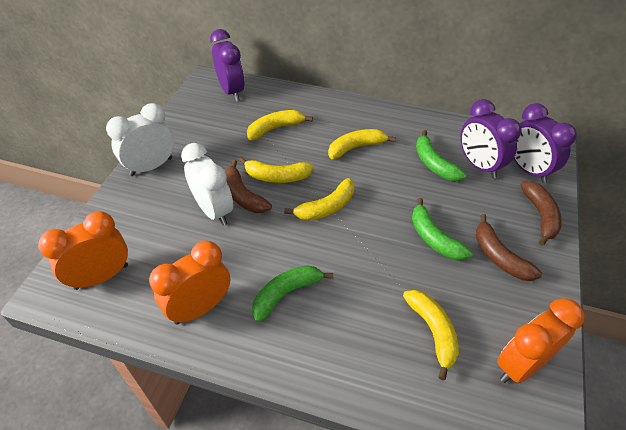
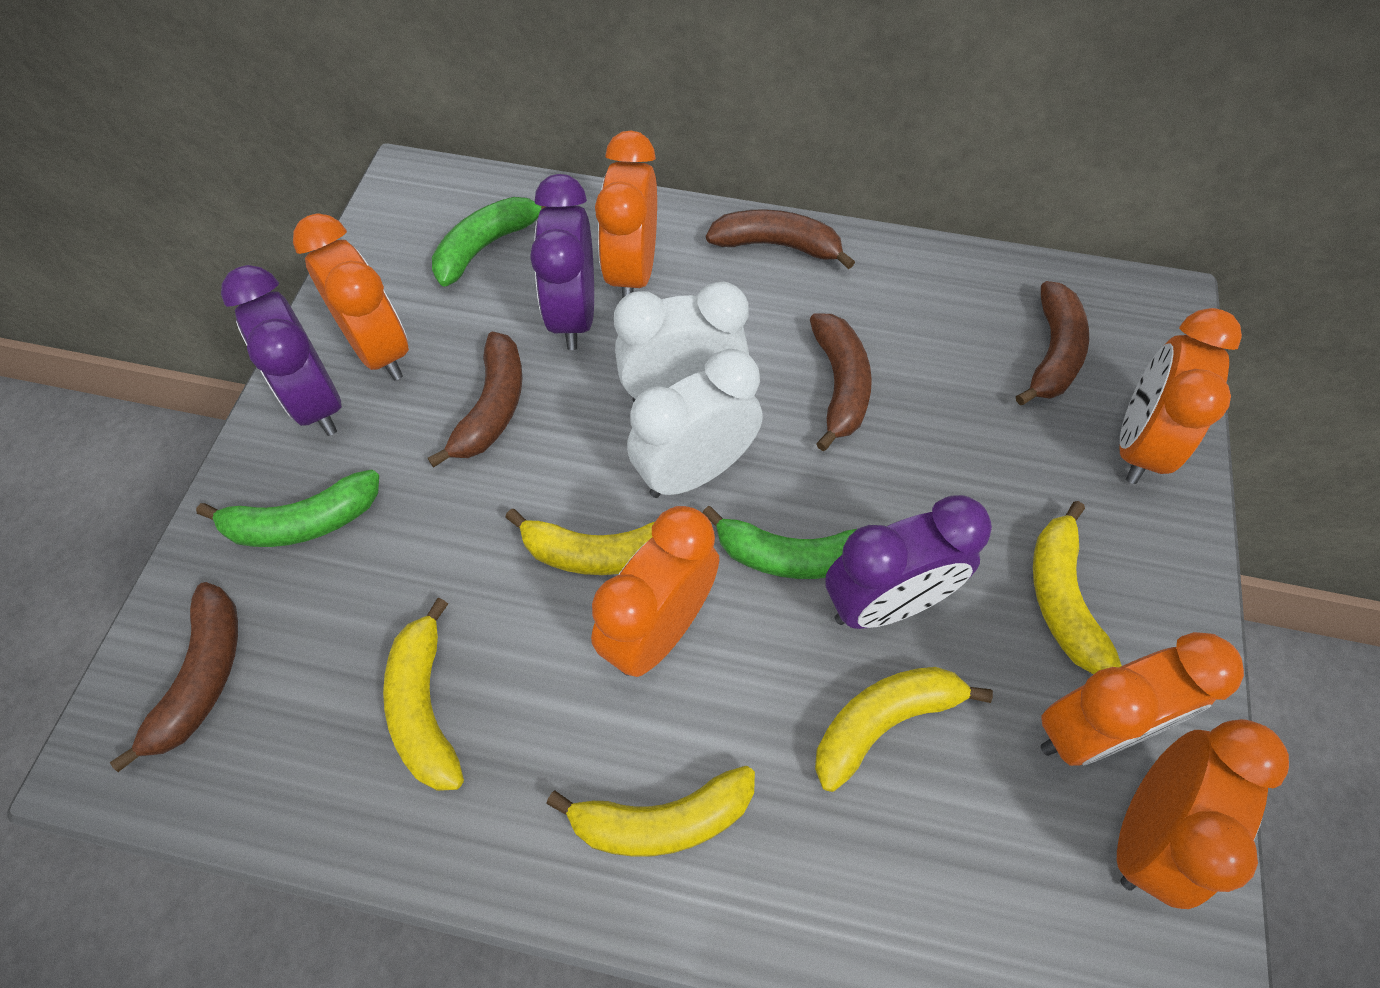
brown banana: 3 -> 5
orange clock: 3 -> 6

